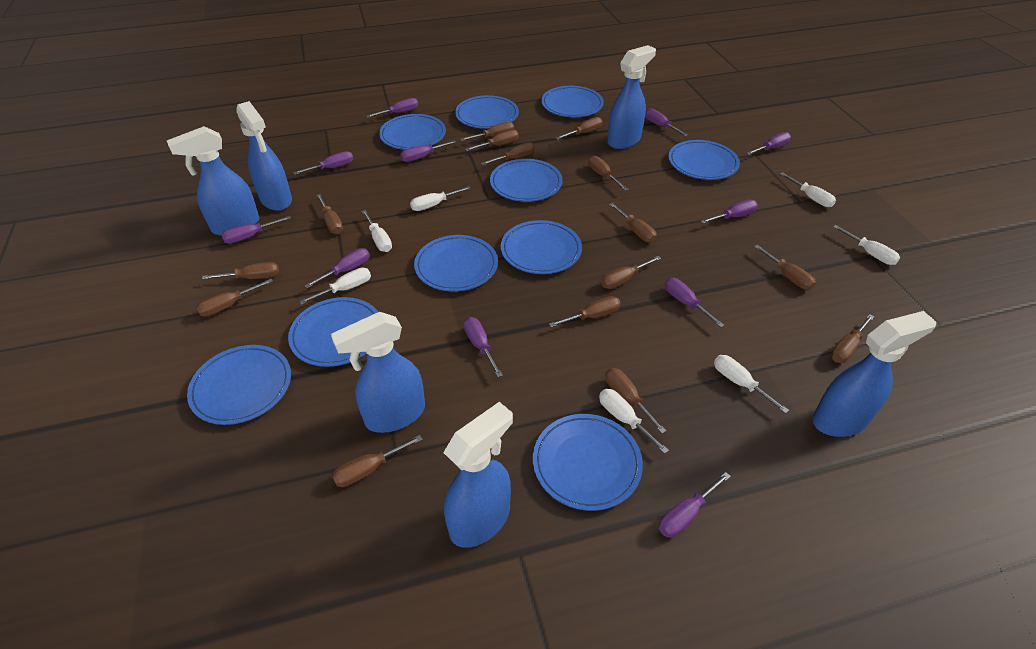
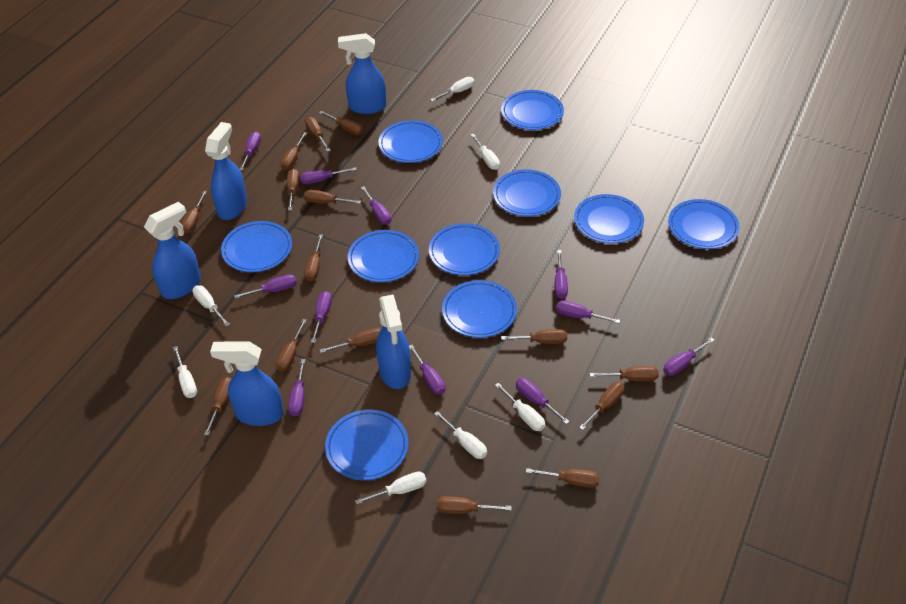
blue spray bottle: 6 -> 5

